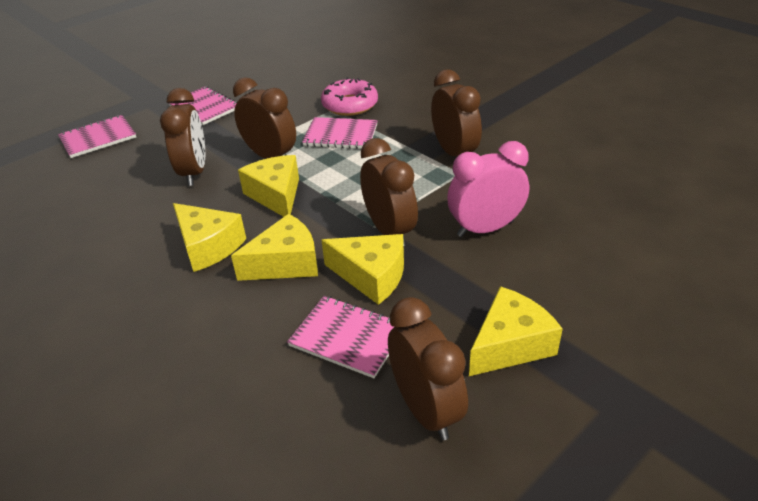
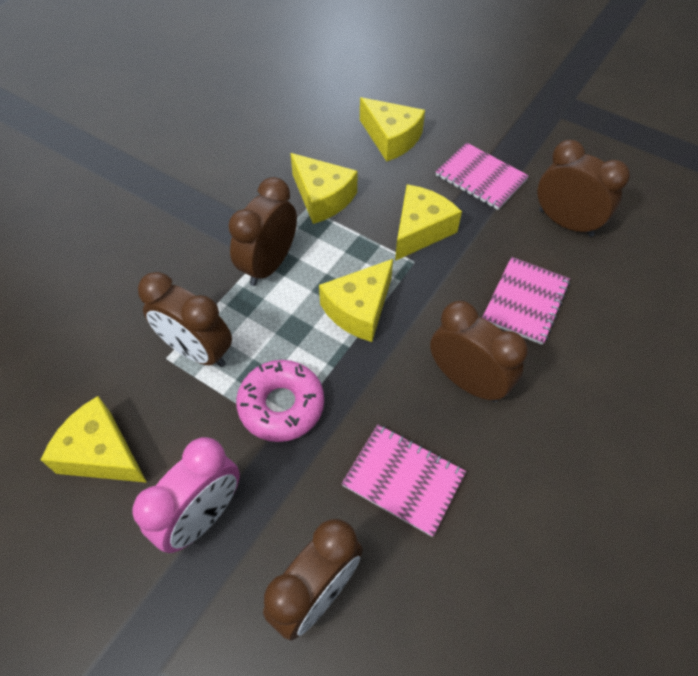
pink notebook: 4 -> 3

